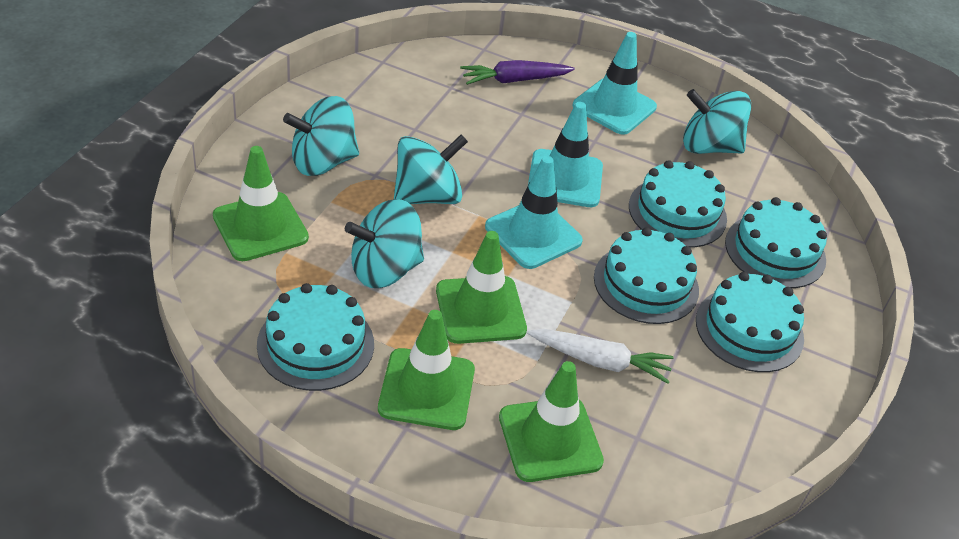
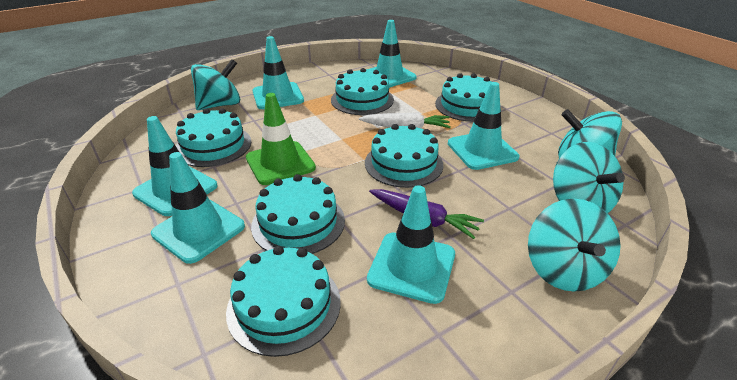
green traffic cone: 4 -> 1
turquoise cake: 5 -> 6
turquoise traffic cone: 3 -> 6

